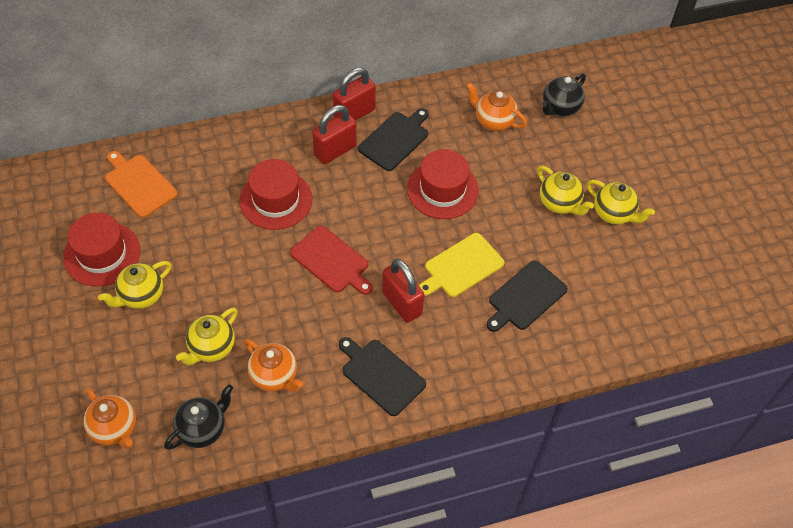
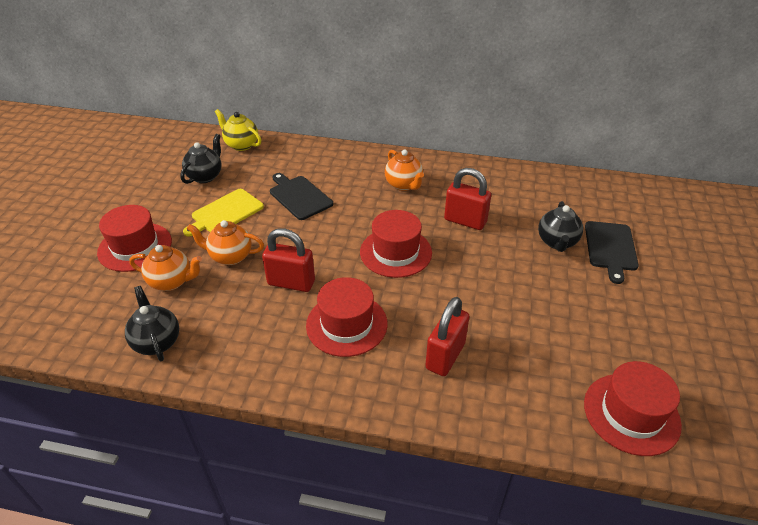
black cutting board: 3 -> 2
black teapot: 2 -> 3
orange cutting board: 1 -> 0
red cutting board: 1 -> 0
red hat: 3 -> 4
yellow teapot: 4 -> 1

